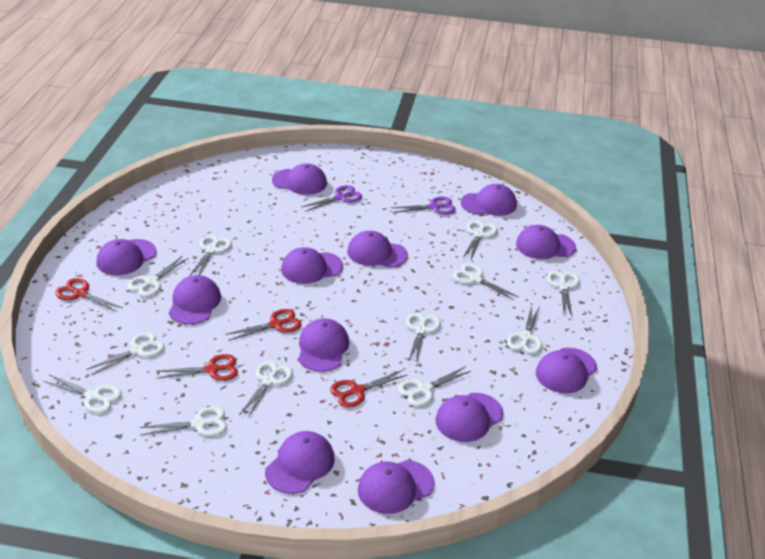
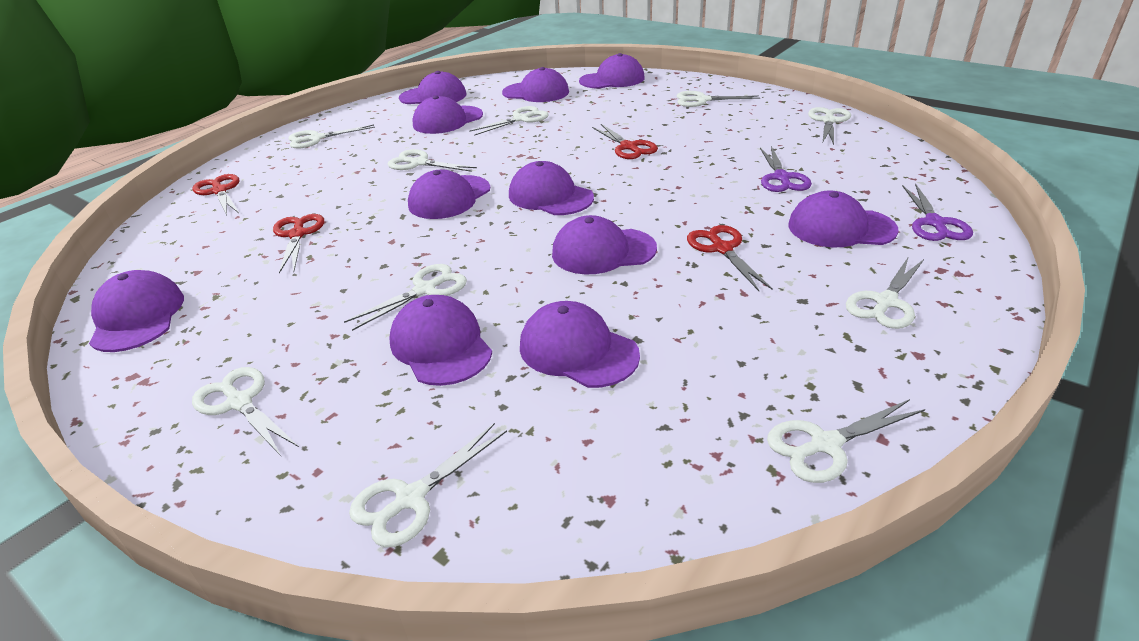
purple cap: 12 -> 11
white scissors: 12 -> 10

